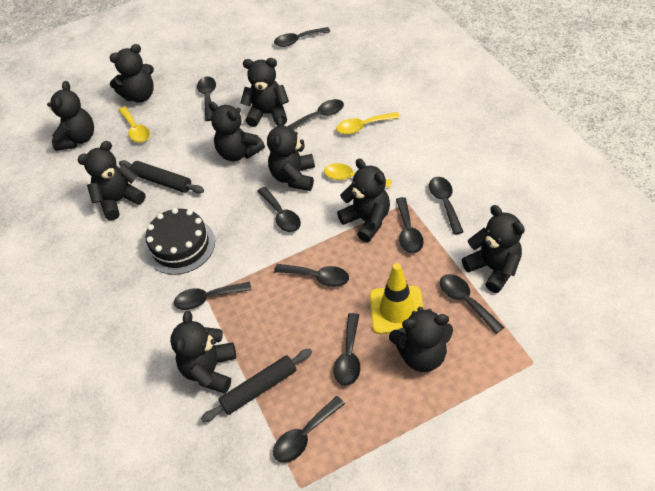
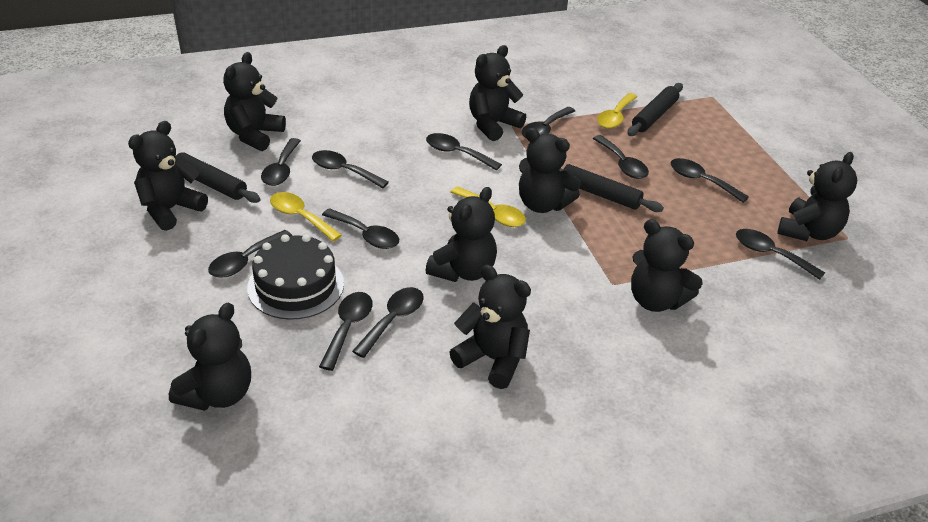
black rolling pin: 2 -> 3
black teddy bear: 10 -> 9
yellow traffic cone: 1 -> 0

